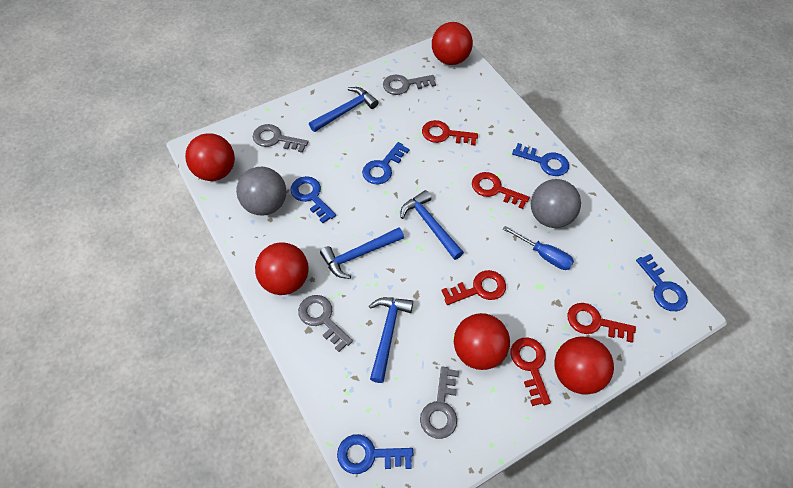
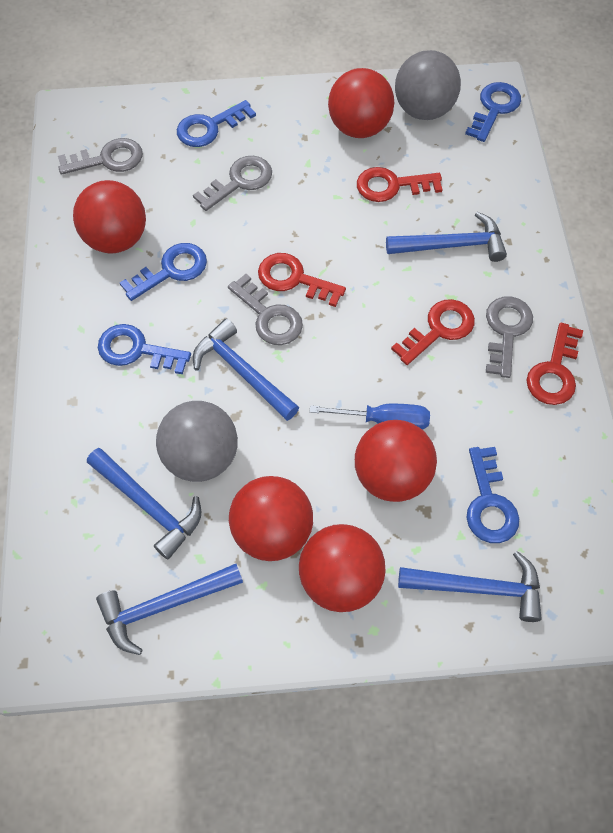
blue hammer: 4 -> 5
red key: 5 -> 4

